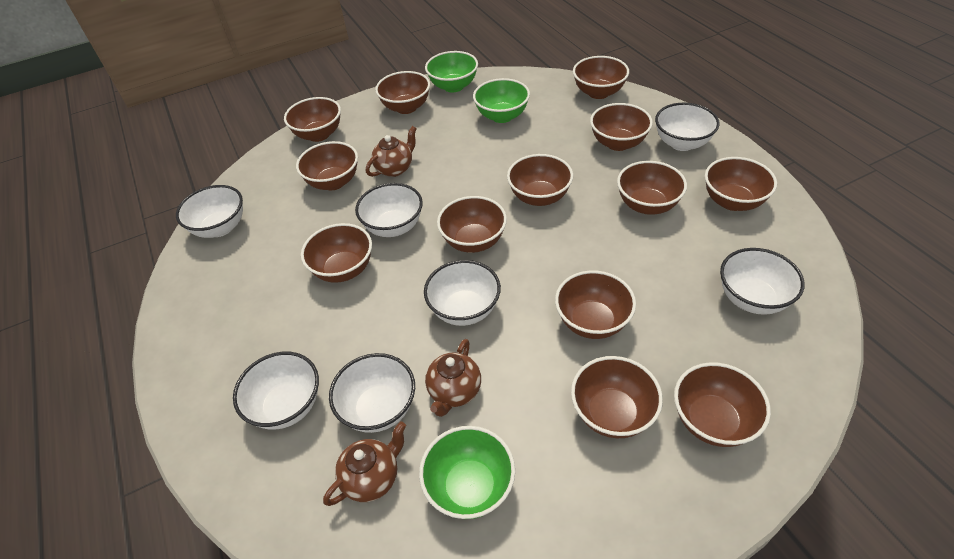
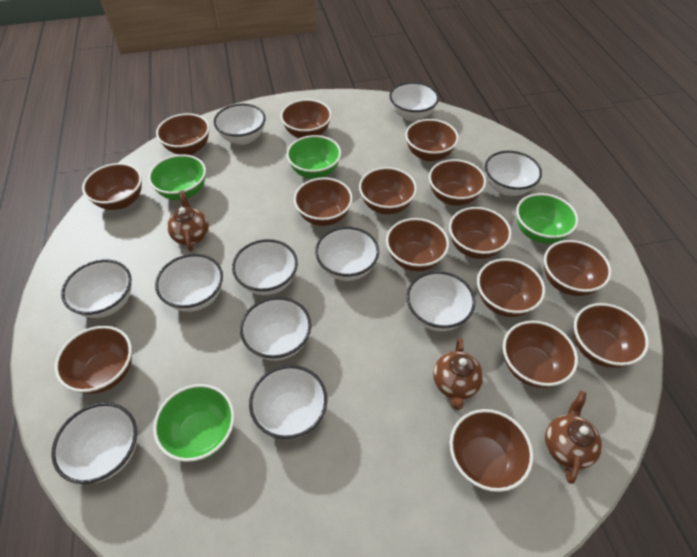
brown bowl: 13 -> 15
green bowl: 3 -> 4
white bowl: 7 -> 11

